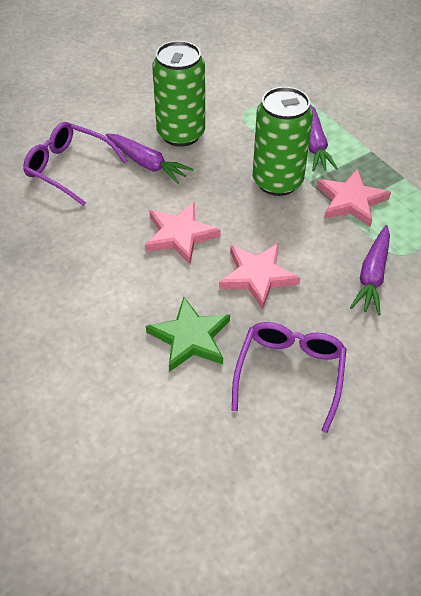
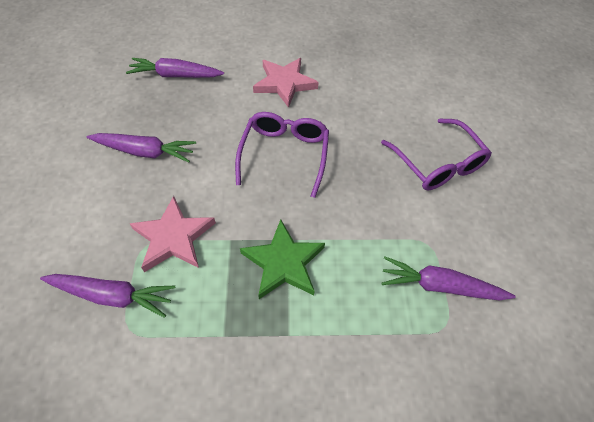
green can: 2 -> 0
pink star: 3 -> 2
purple carrot: 3 -> 4

